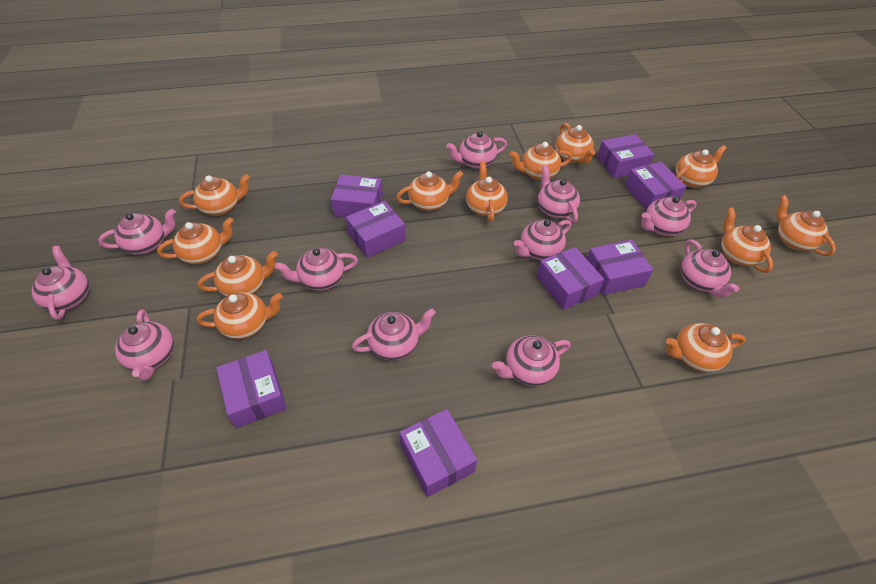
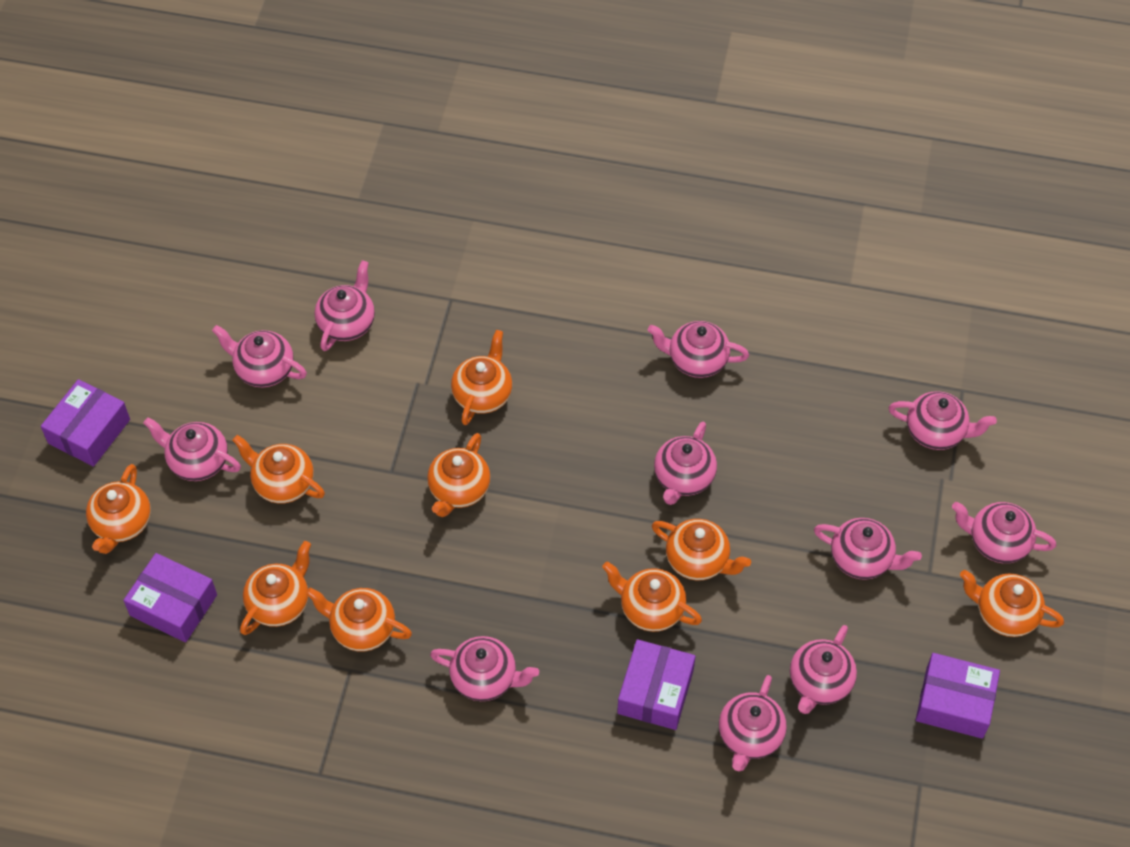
orange teapot: 12 -> 9
purple box: 8 -> 4

